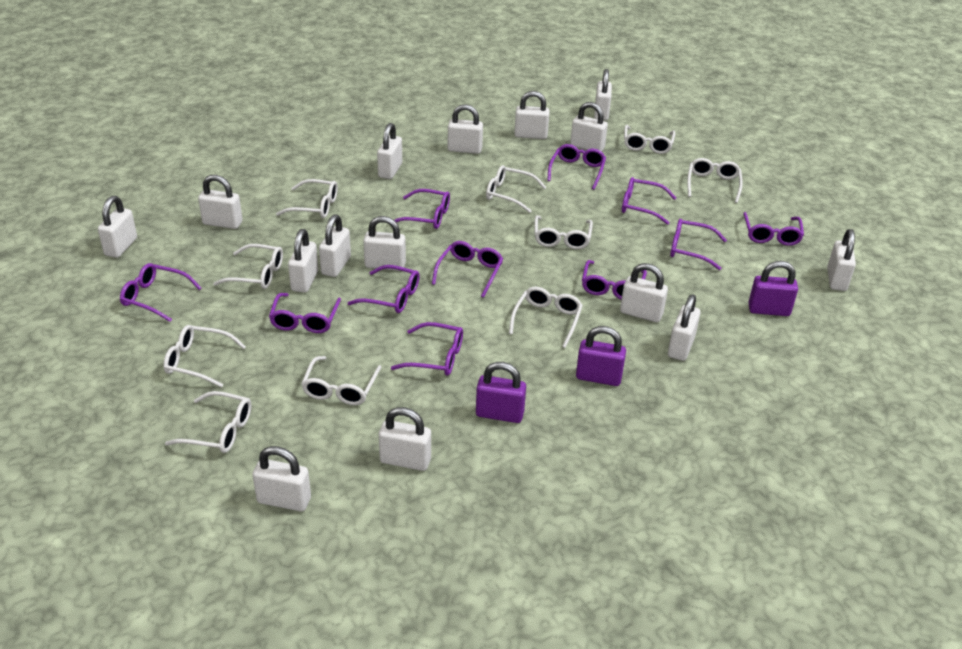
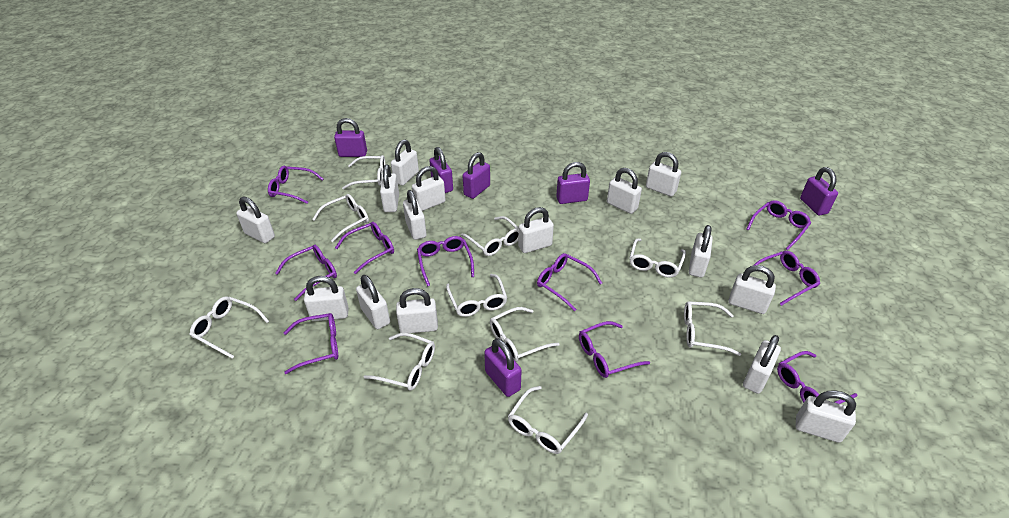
purple glasses: 11 -> 10
purple padlock: 3 -> 6

